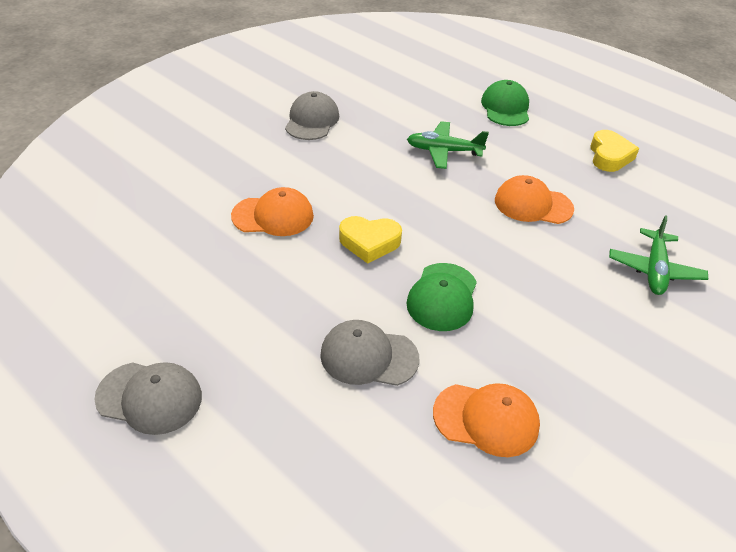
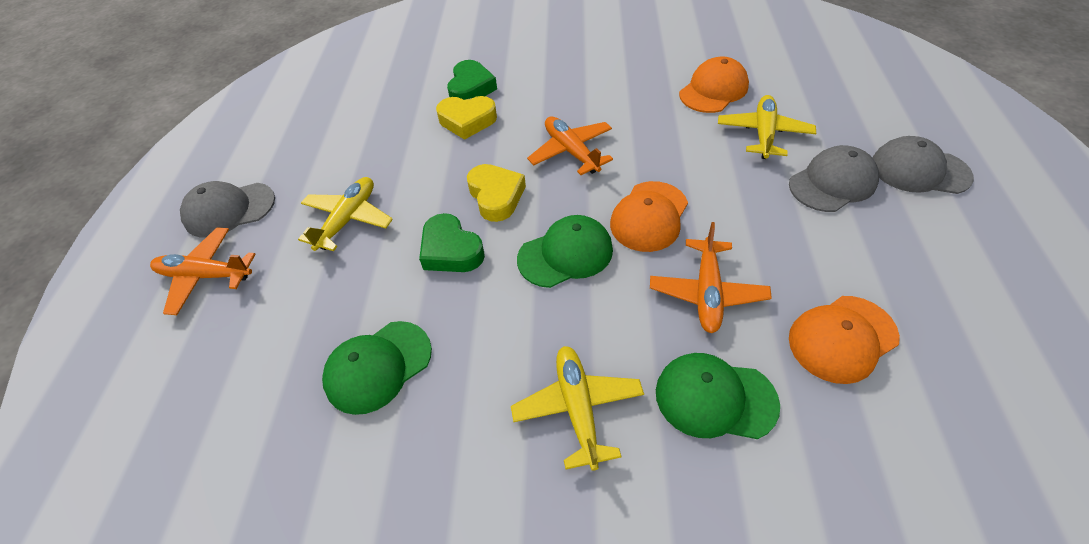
green cap: 2 -> 3
green heart: 0 -> 2
green plane: 2 -> 0
orange plane: 0 -> 3
yellow plane: 0 -> 3

